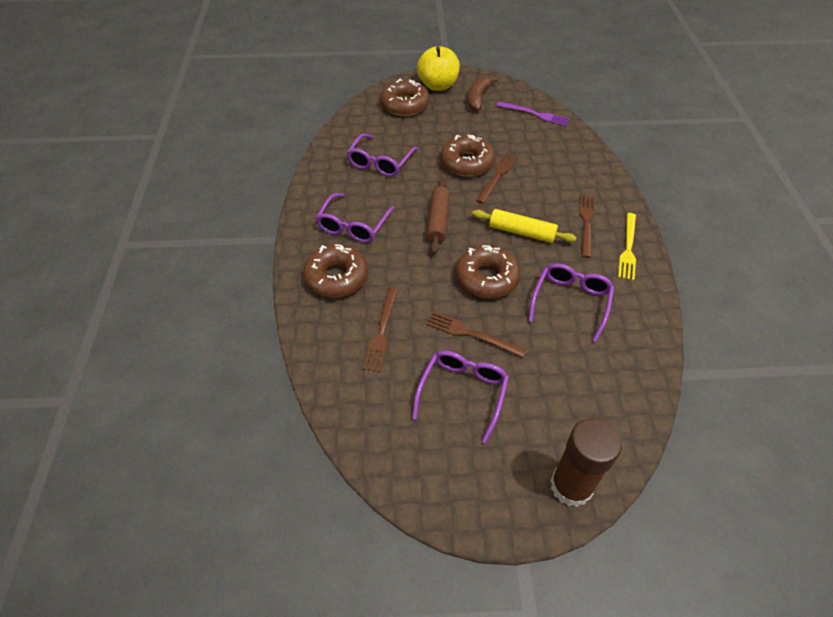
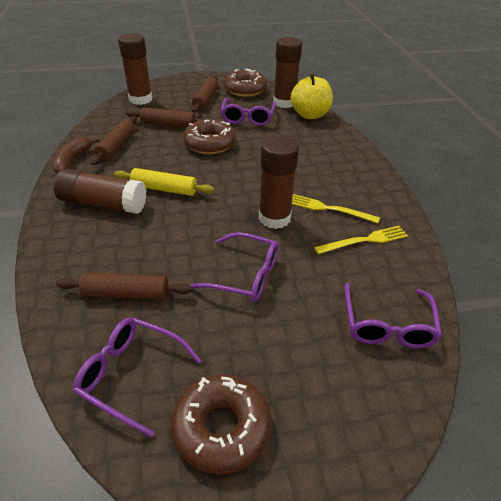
brown donut: 4 -> 3
brown fork: 4 -> 0
brown glue stick: 1 -> 4
brown rolling pin: 1 -> 4
purple fork: 1 -> 0
yellow fork: 1 -> 2

